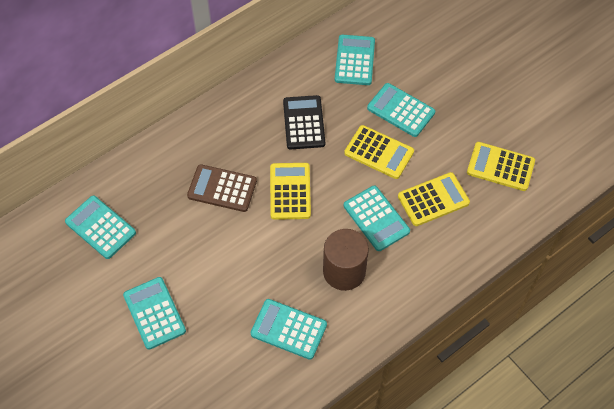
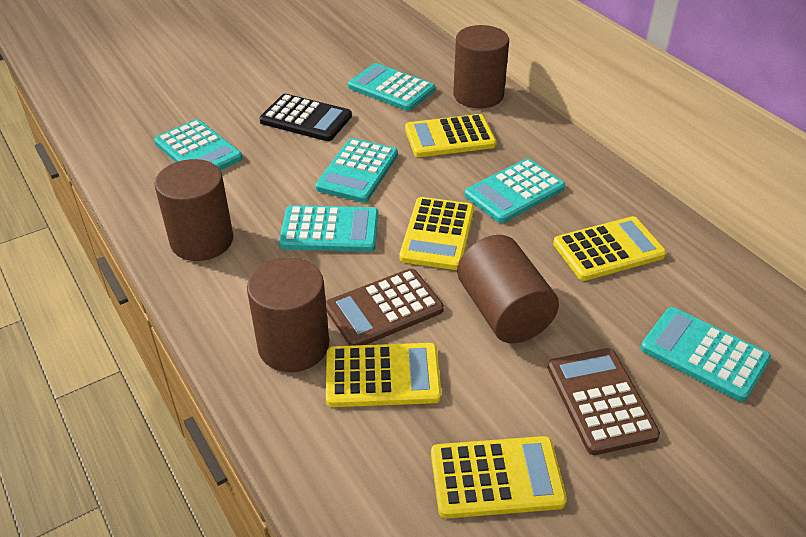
brown calculator: 1 -> 2
brown cylinder: 1 -> 4
yellow calculator: 4 -> 5

